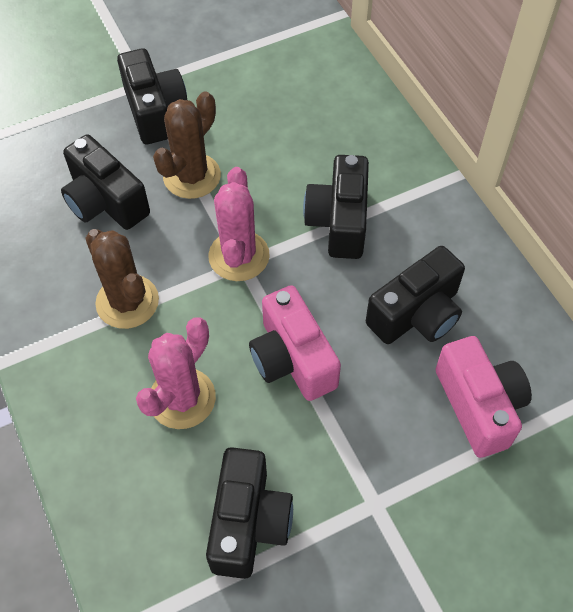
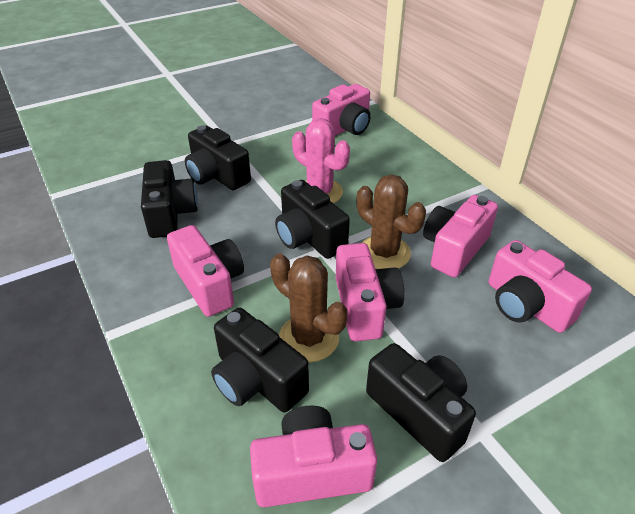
pink cactus: 2 -> 1
pink camera: 2 -> 6

